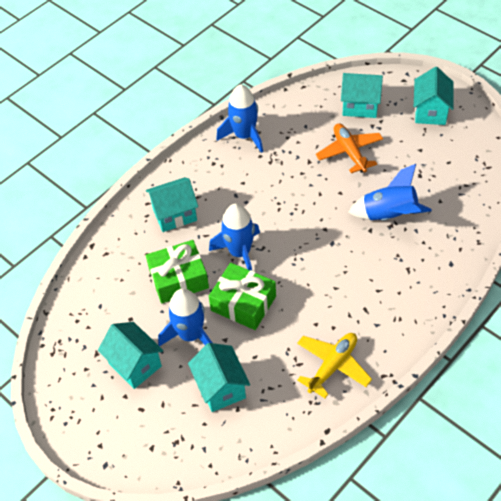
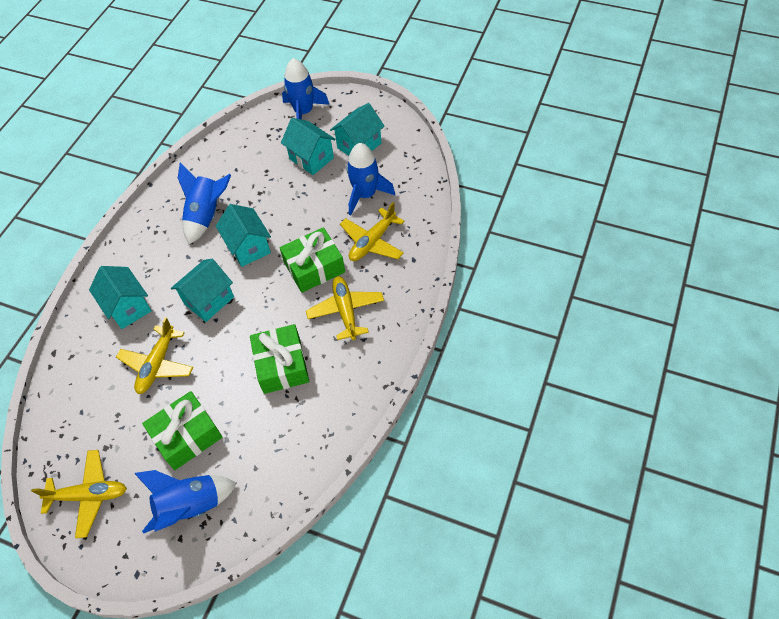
green gift: 2 -> 3
orange plane: 1 -> 0
yellow plane: 1 -> 4

